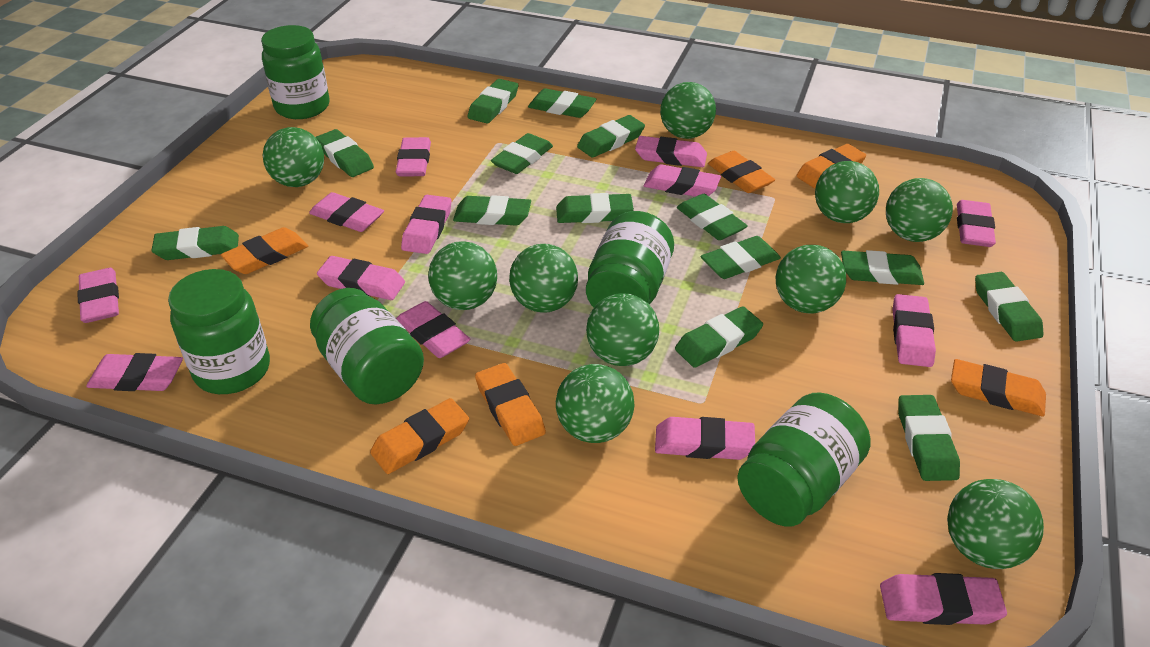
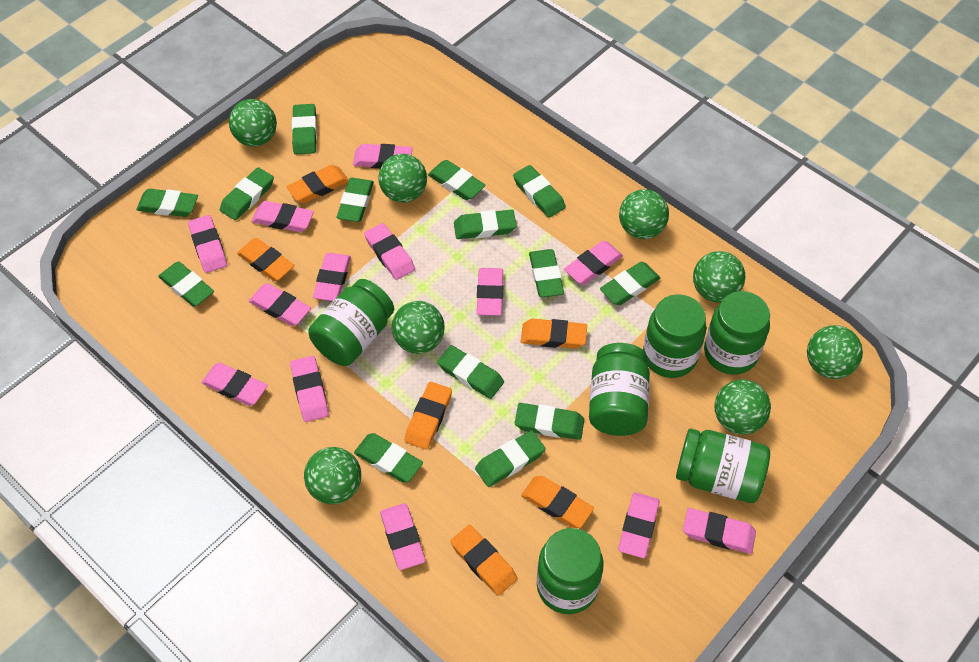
green ball: 10 -> 8
green jar: 5 -> 6

